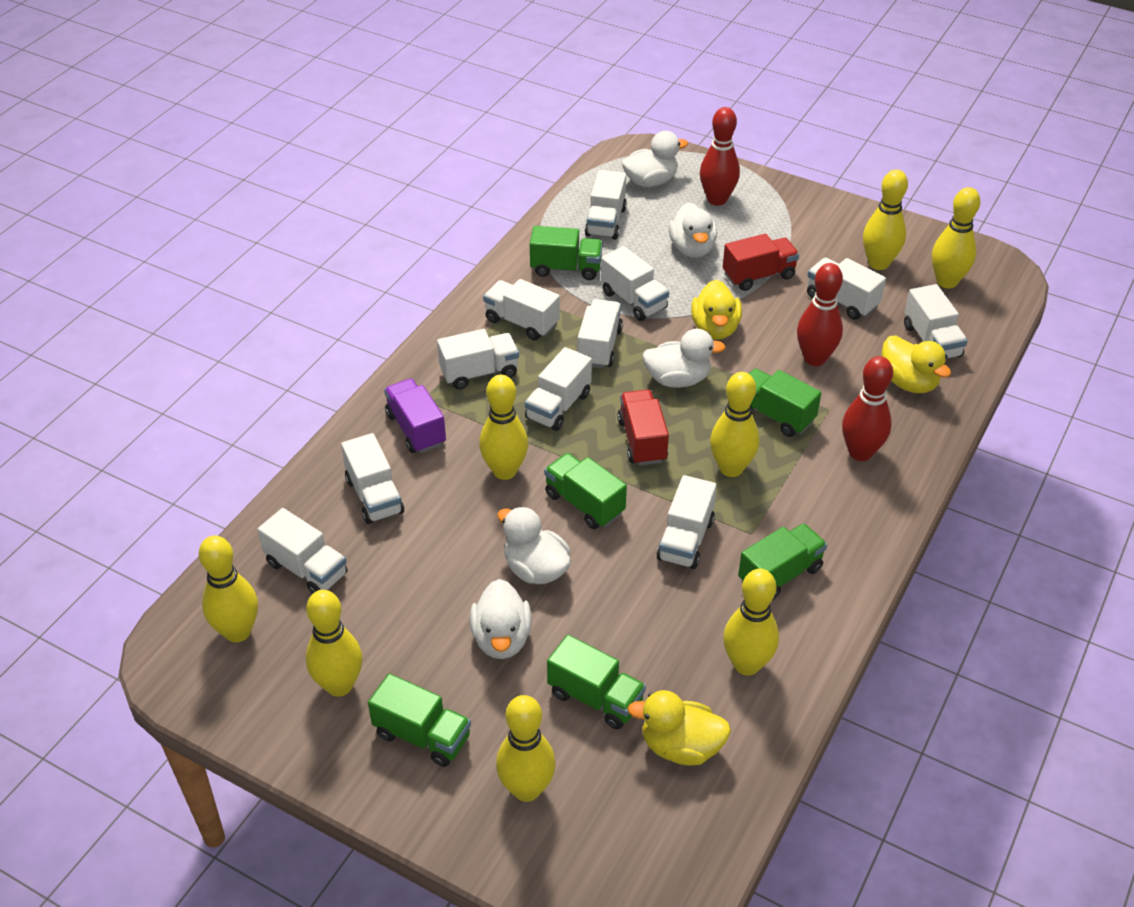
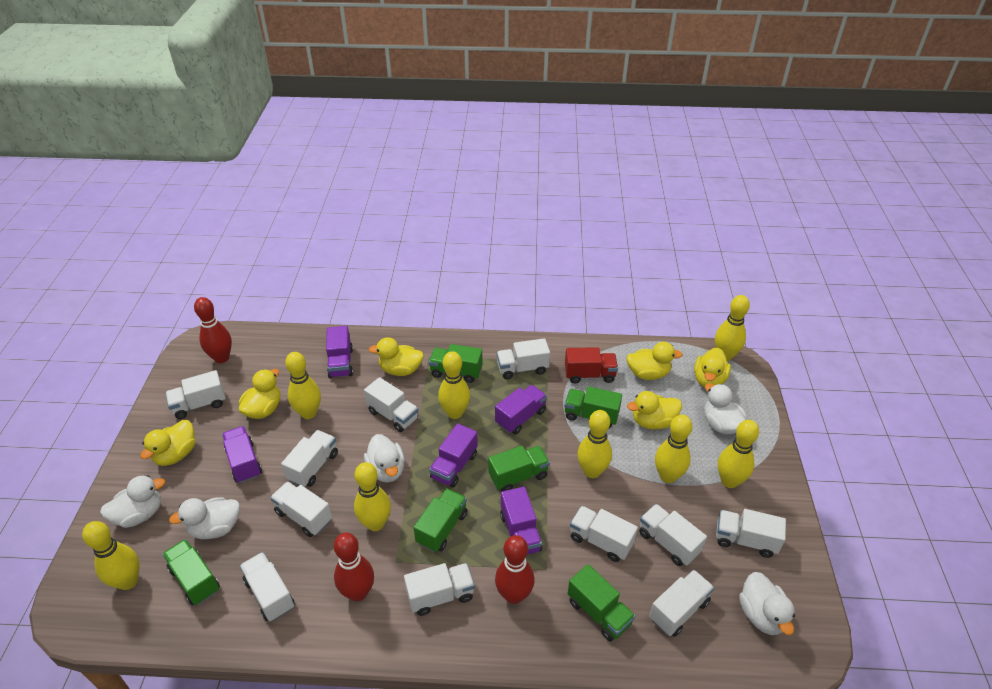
purple truck: 1 -> 5
red truck: 2 -> 1
yellow duck: 3 -> 6

